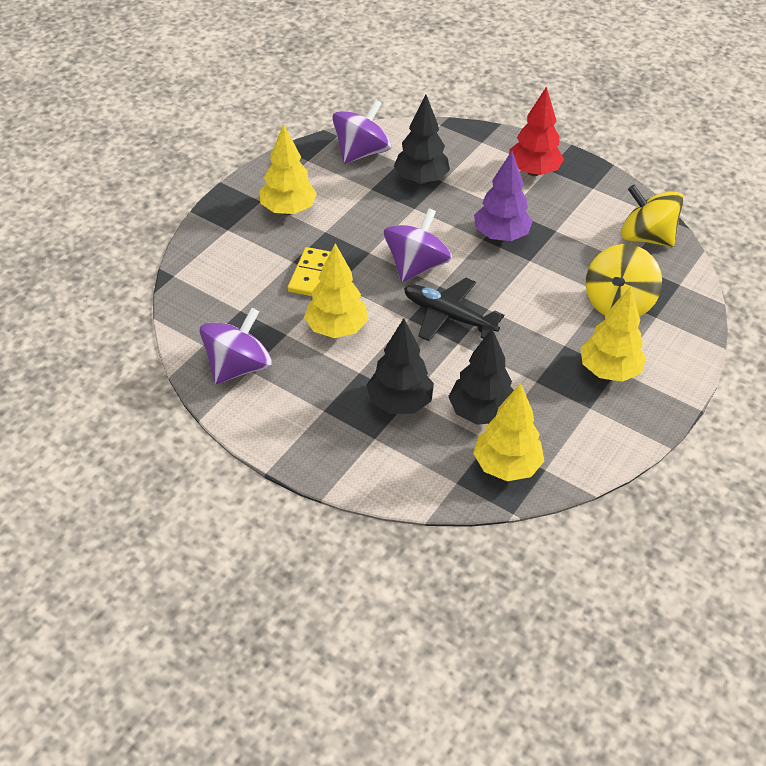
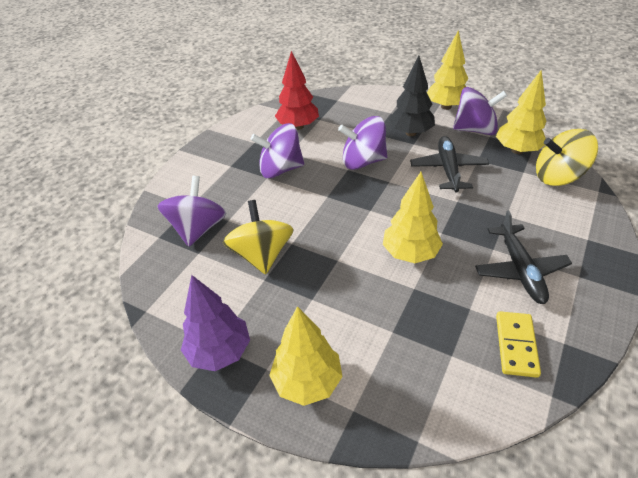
black plane: 1 -> 2
black tree: 3 -> 1
purple spinning top: 3 -> 4

